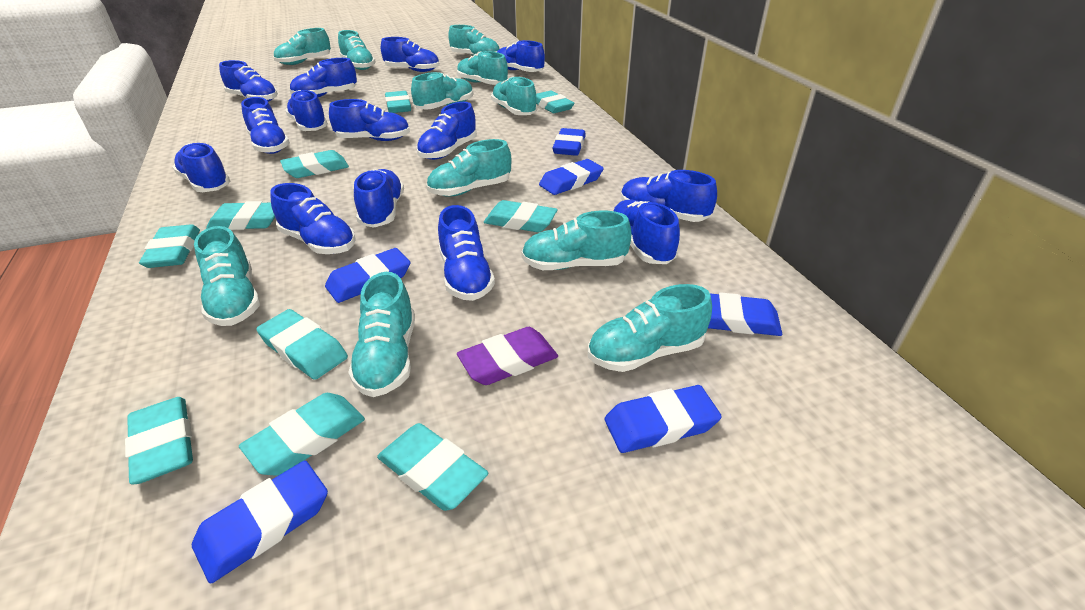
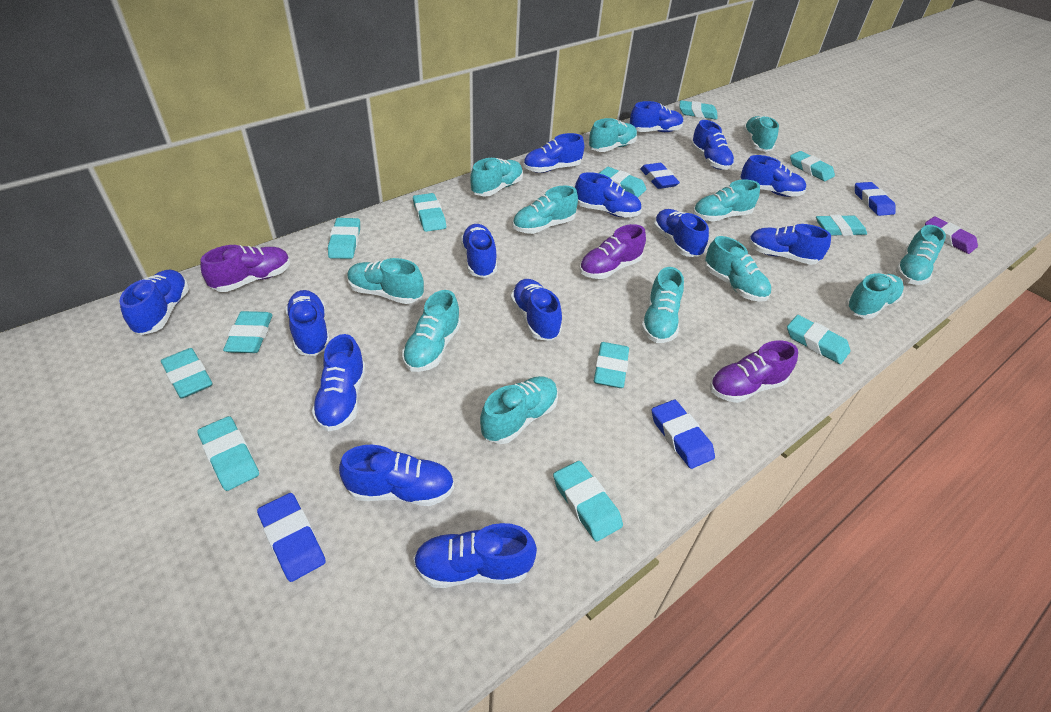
blue eraser: 6 -> 4
purple shoe: 0 -> 3
turquoise eraser: 10 -> 12
turquoise shoe: 11 -> 12

